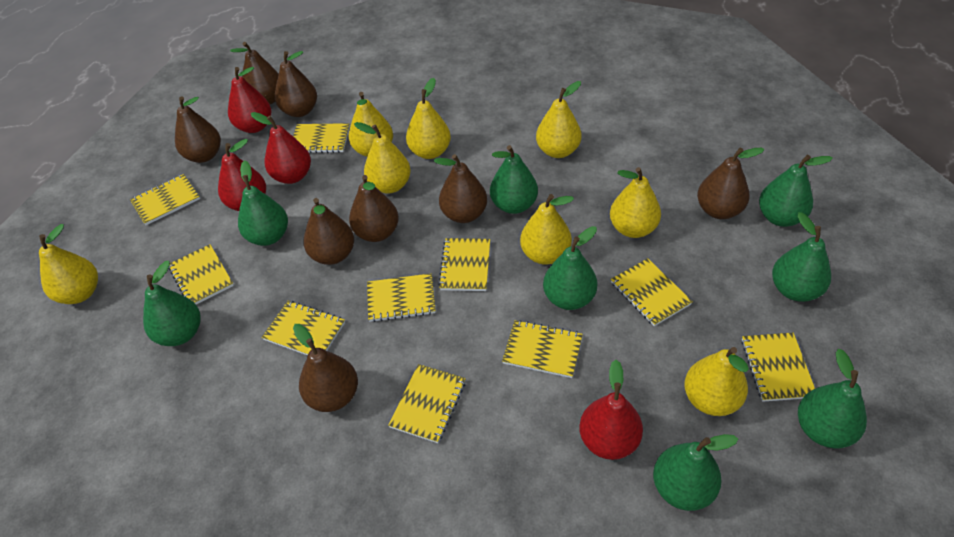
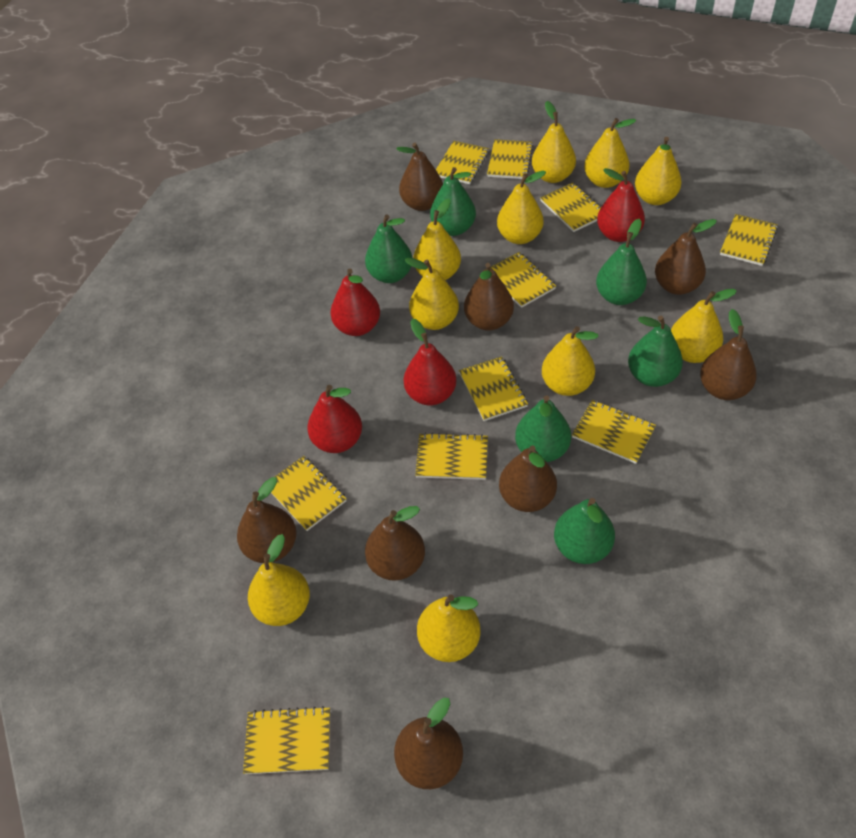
green pear: 8 -> 6
yellow pear: 8 -> 10

